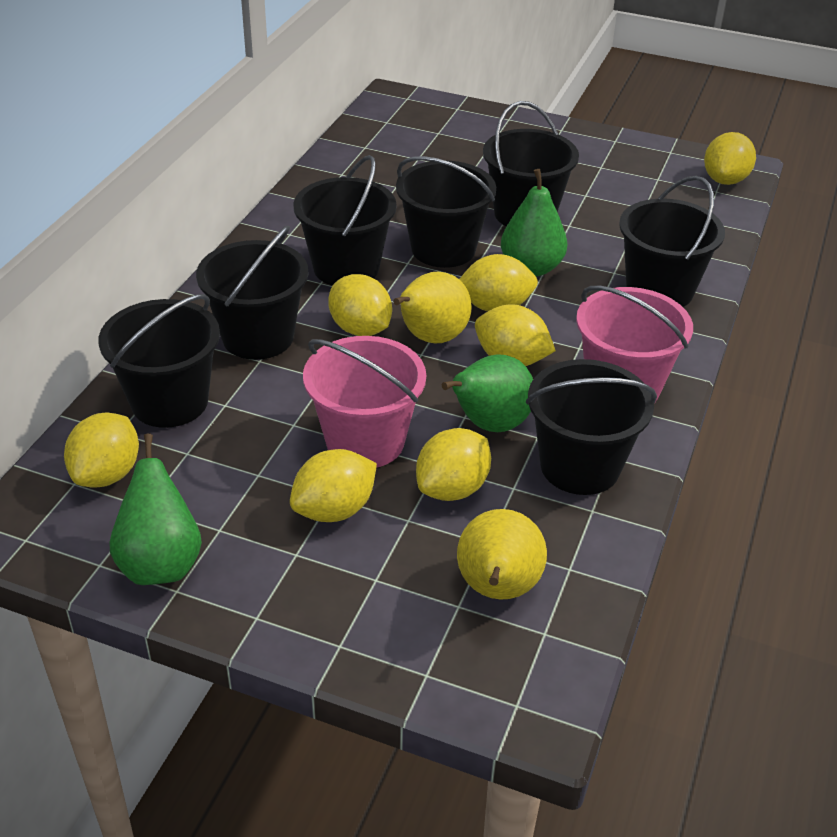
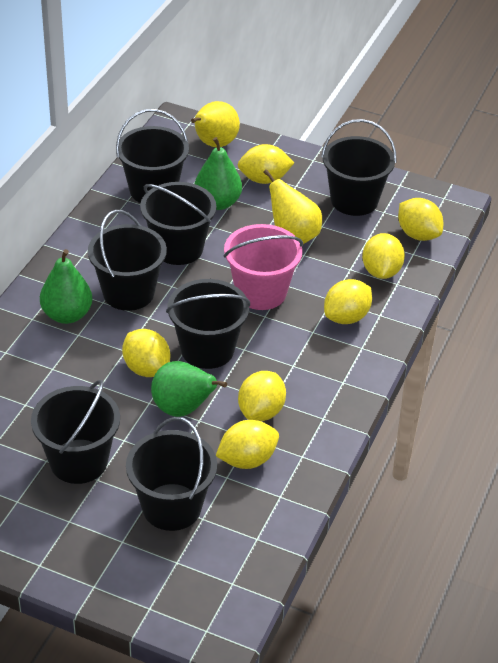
pink bucket: 2 -> 1

